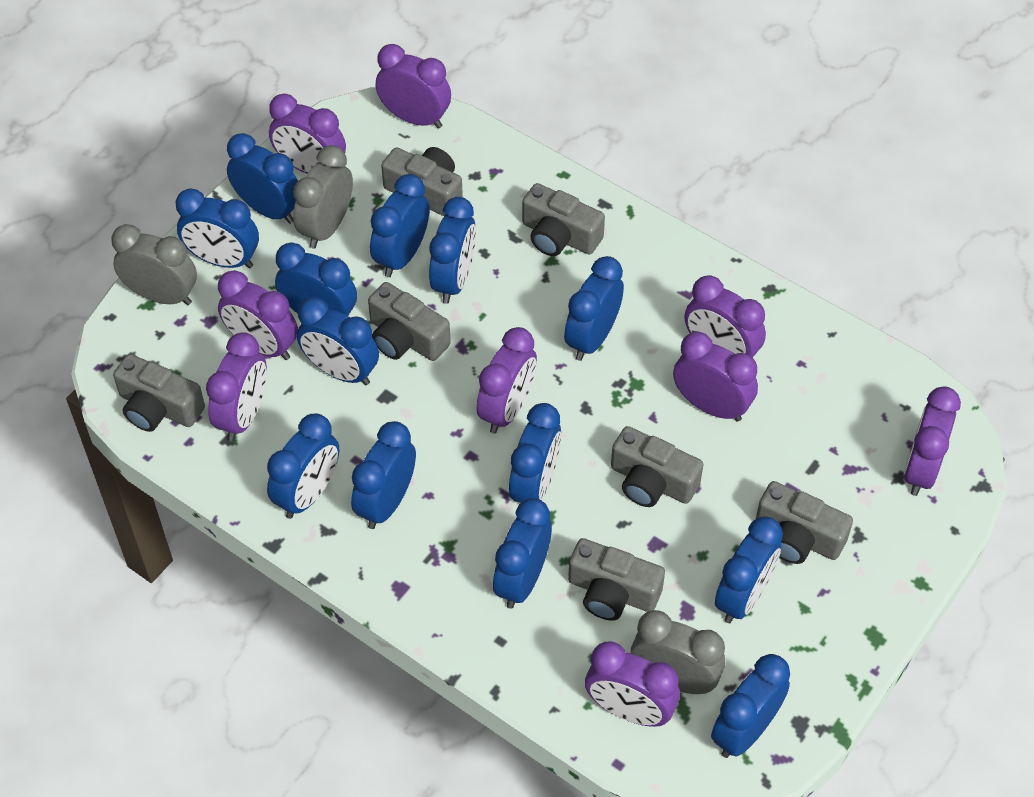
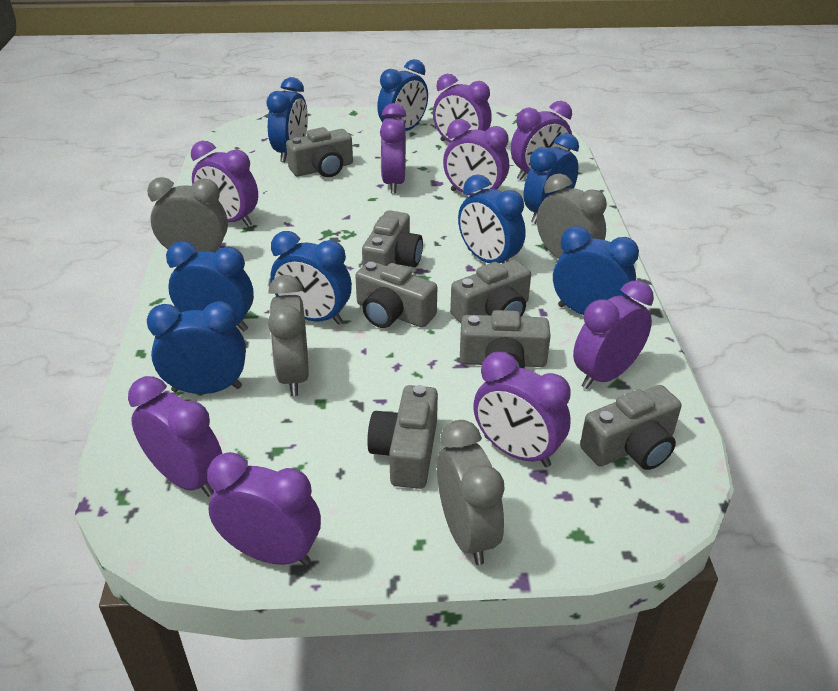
blue clock: 13 -> 8
grey clock: 3 -> 4

